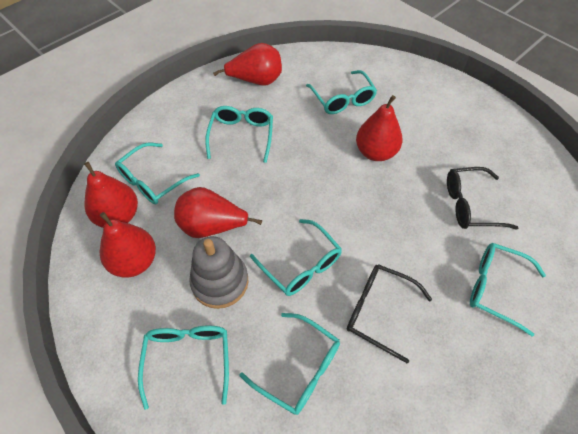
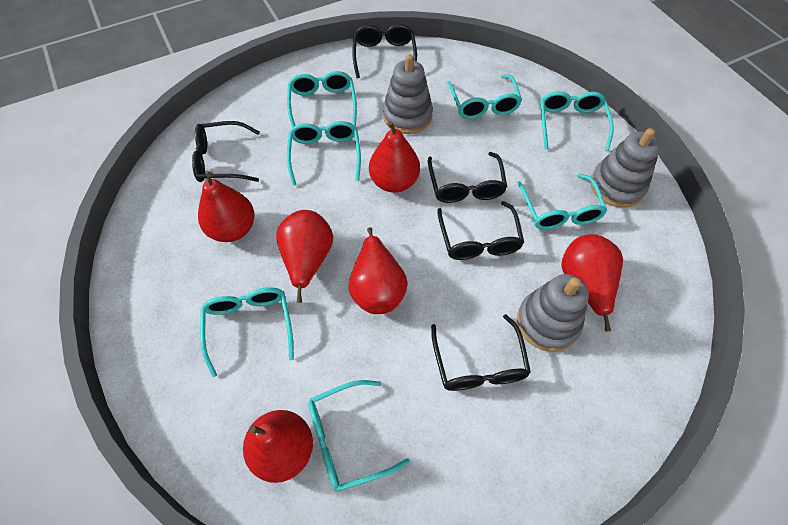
black glasses: 2 -> 5
grey stacking toy: 1 -> 3
red pear: 5 -> 6

